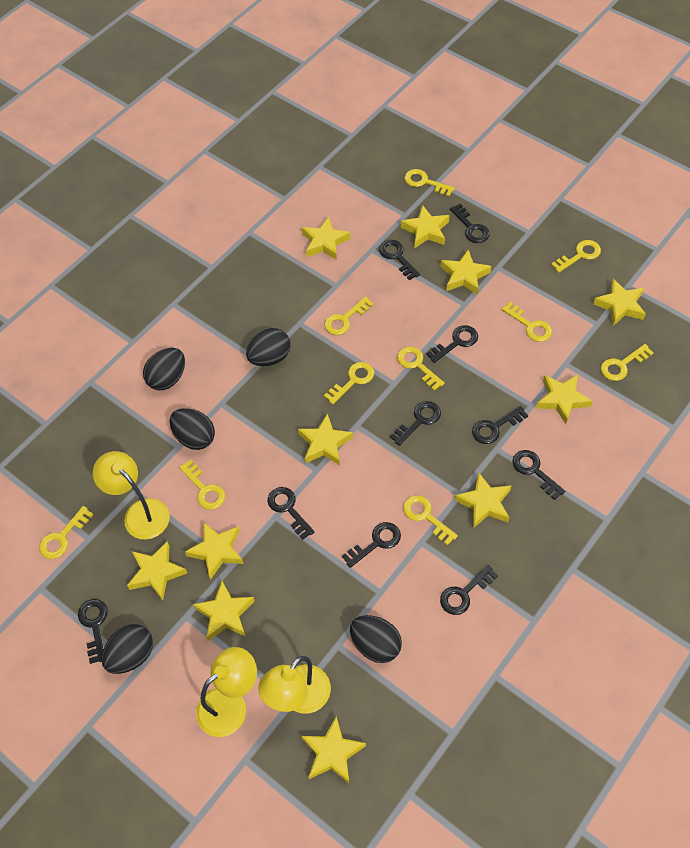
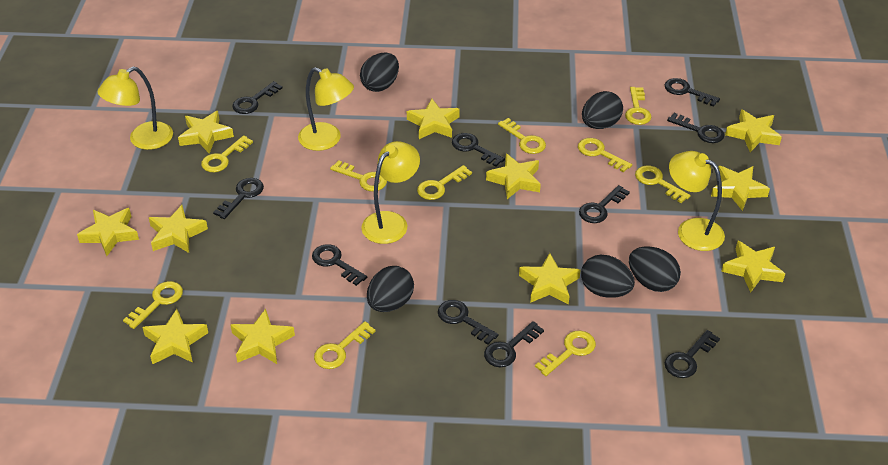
yellow lamp: 3 -> 4

